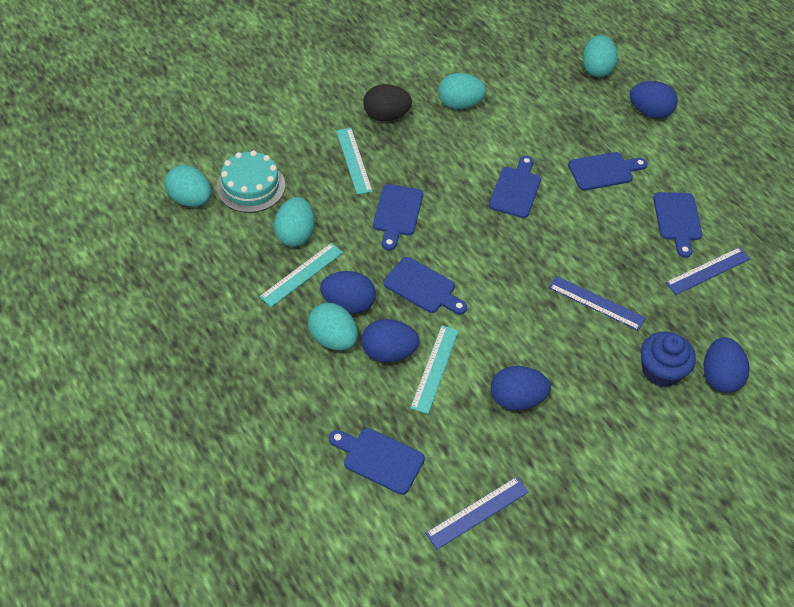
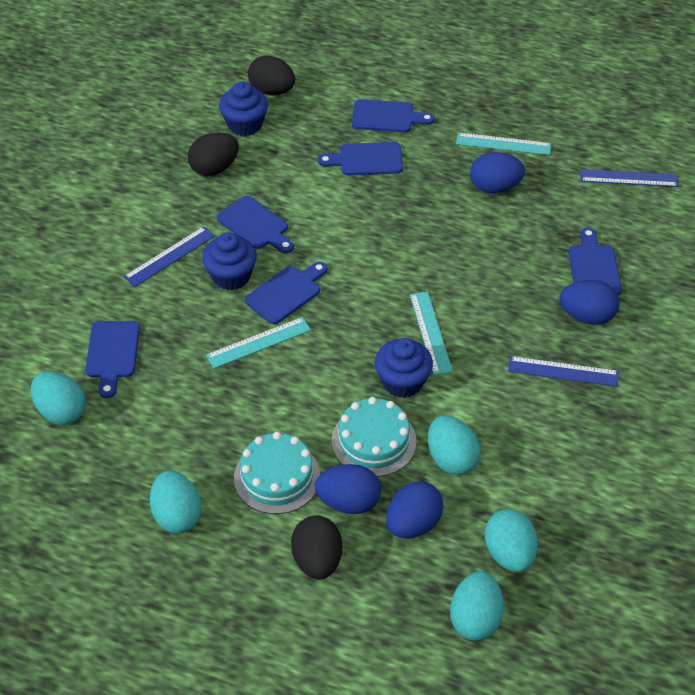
black egg: 1 -> 3
blue cupcake: 1 -> 3
blue egg: 5 -> 4
turquoise cake: 1 -> 2

